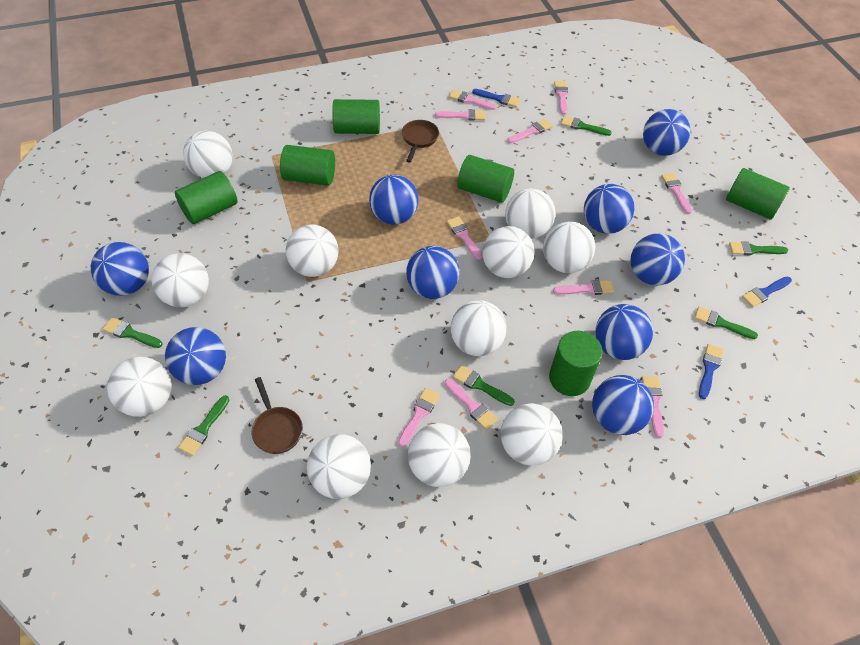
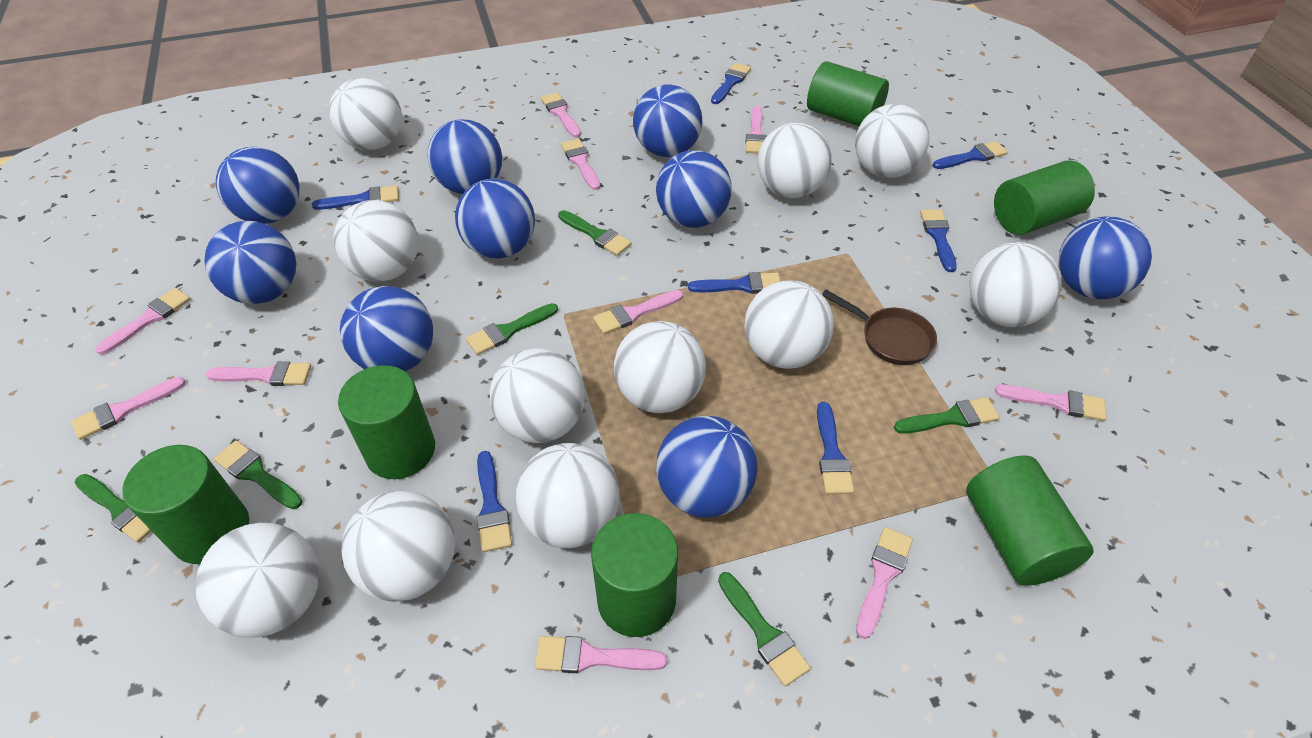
blue brush: 3 -> 7
brown pan: 2 -> 1

